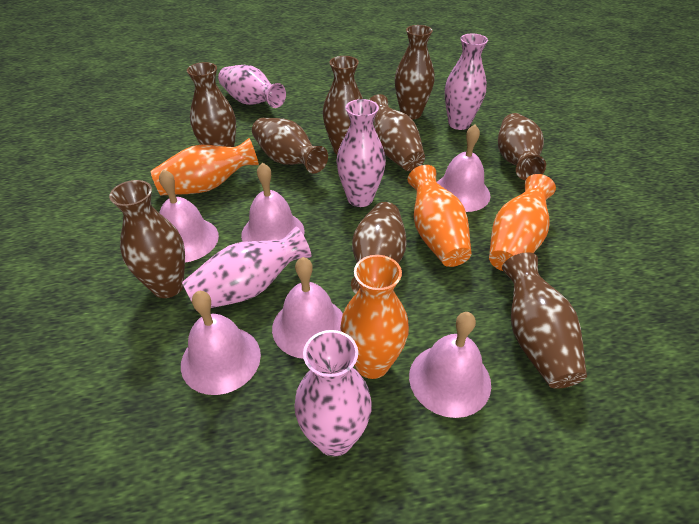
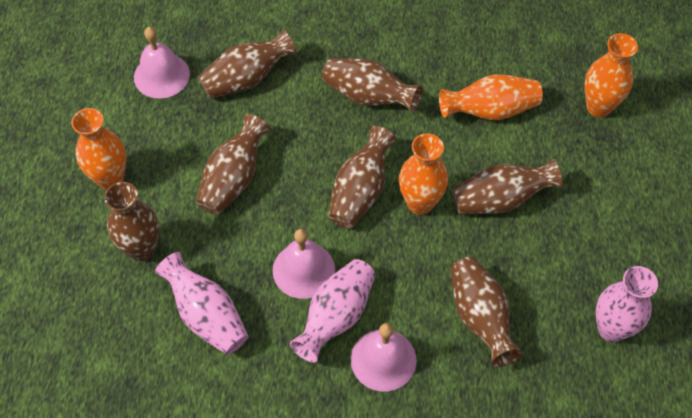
brown vase: 9 -> 7
pink bell: 6 -> 3
pink vase: 5 -> 3

